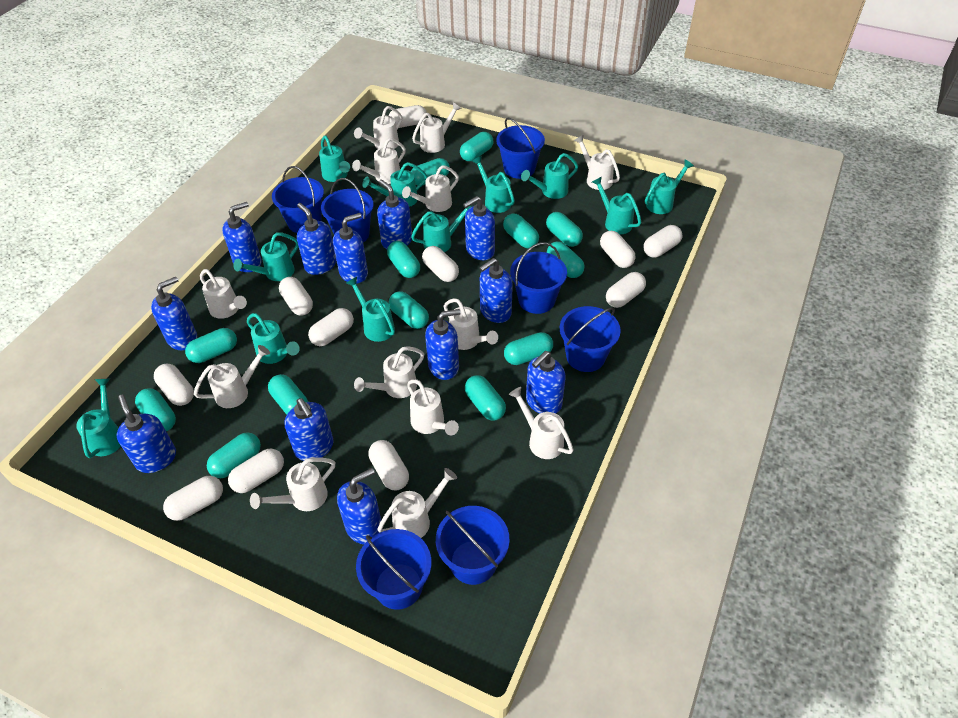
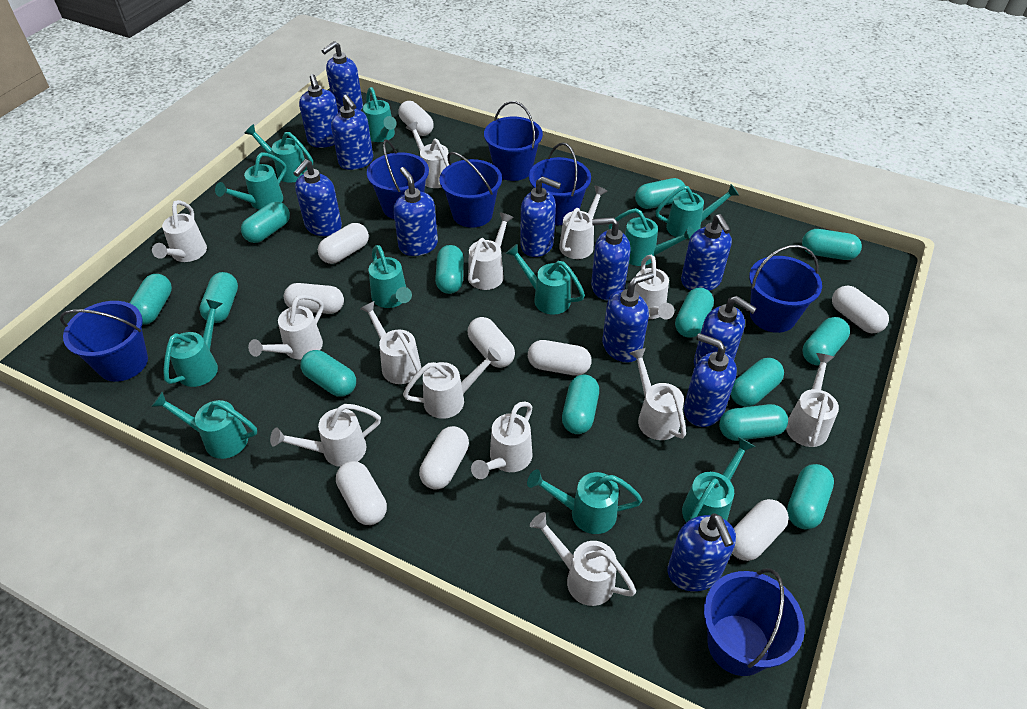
white capsule: 11 -> 9

